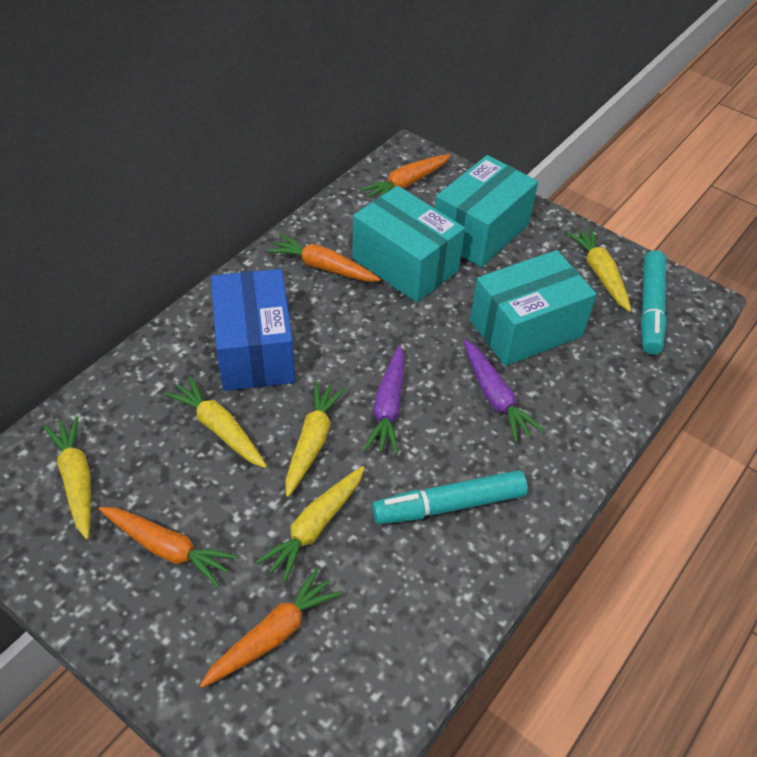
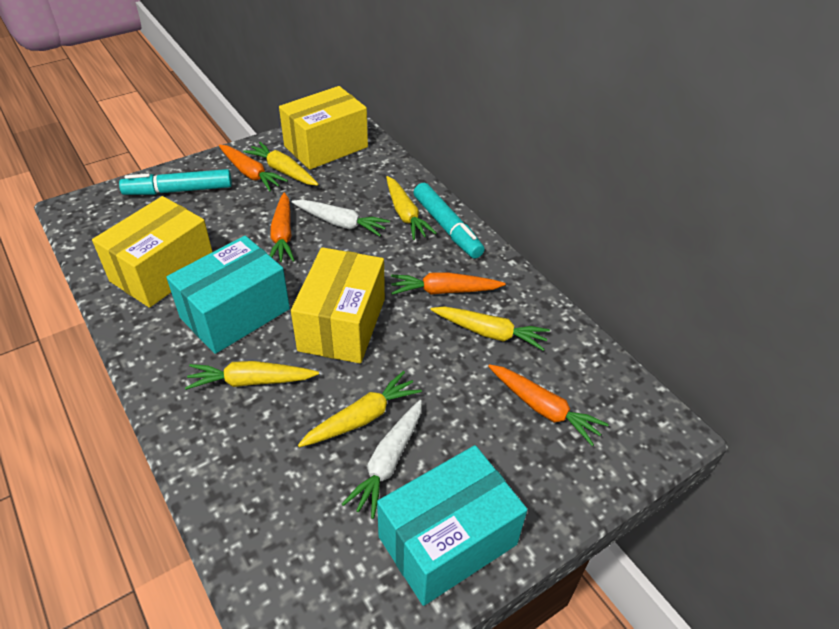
blue box: 1 -> 0
purple carrot: 2 -> 0
turquoise box: 3 -> 2
white carrot: 0 -> 2
yellow box: 0 -> 3

